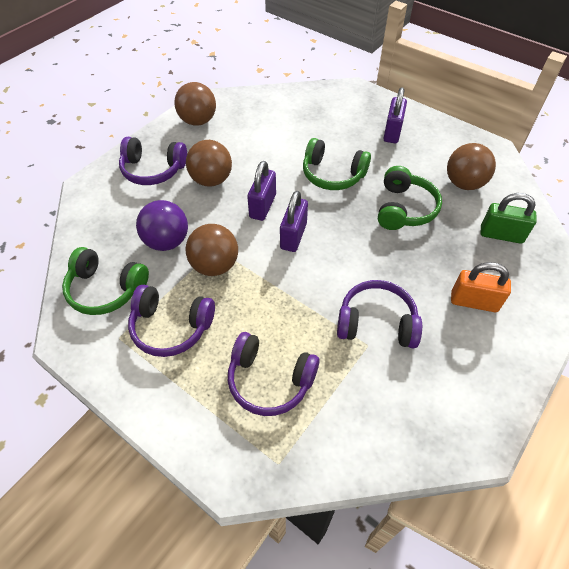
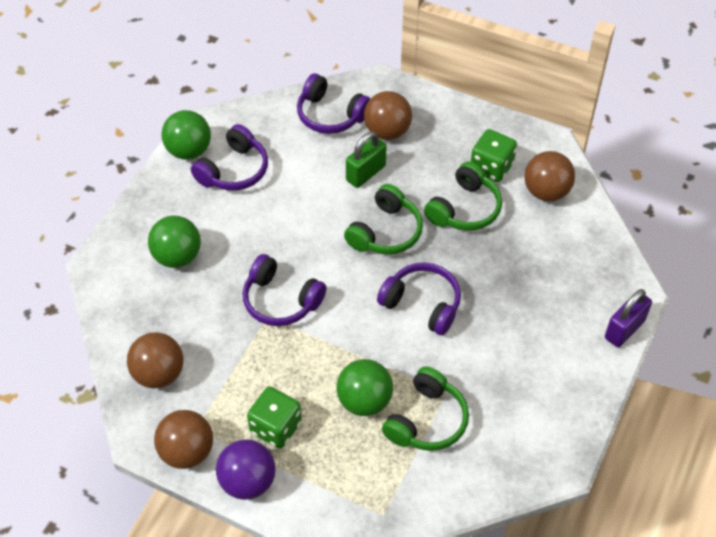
green ball: 0 -> 3
green dice: 0 -> 2
orange padlock: 1 -> 0
purple padlock: 3 -> 1

